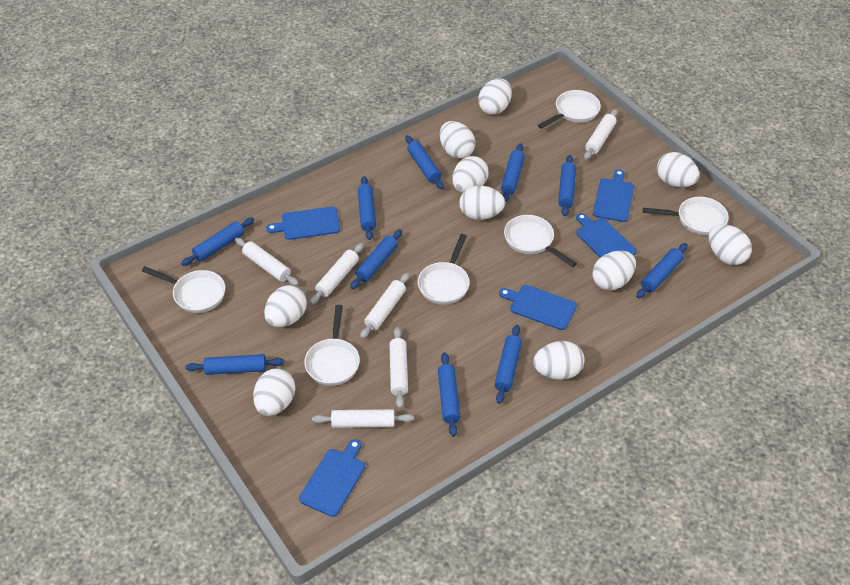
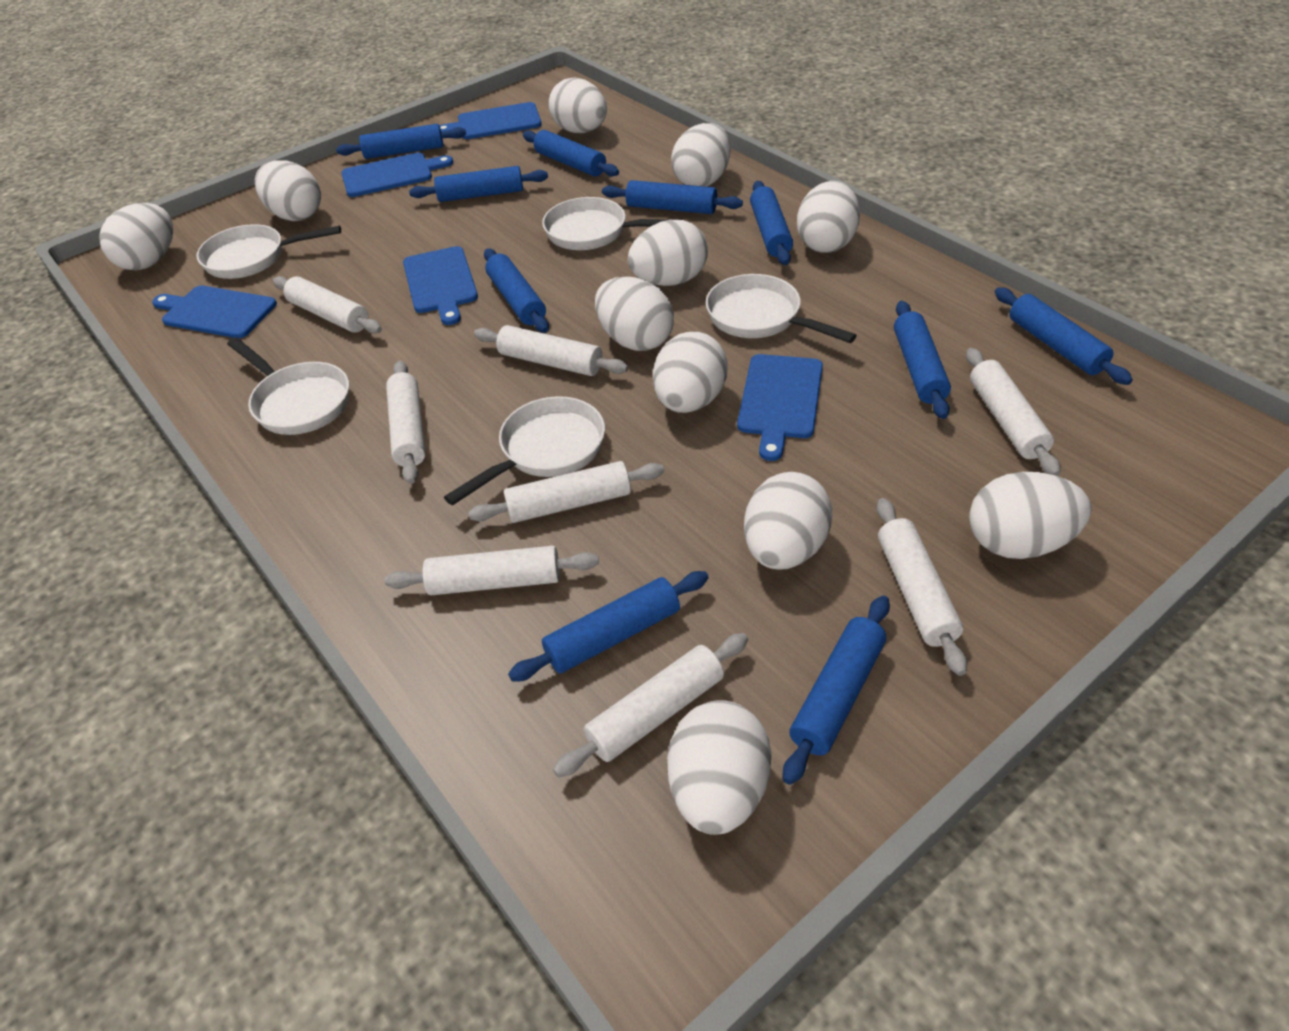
white egg: 10 -> 11
white pan: 6 -> 5
white rolling pin: 6 -> 8

